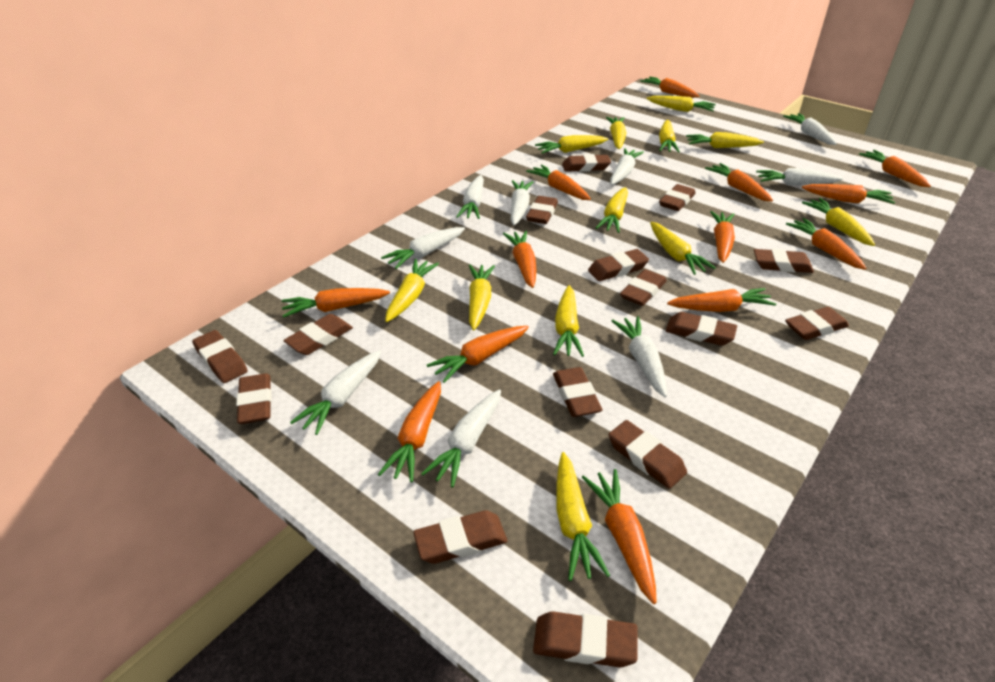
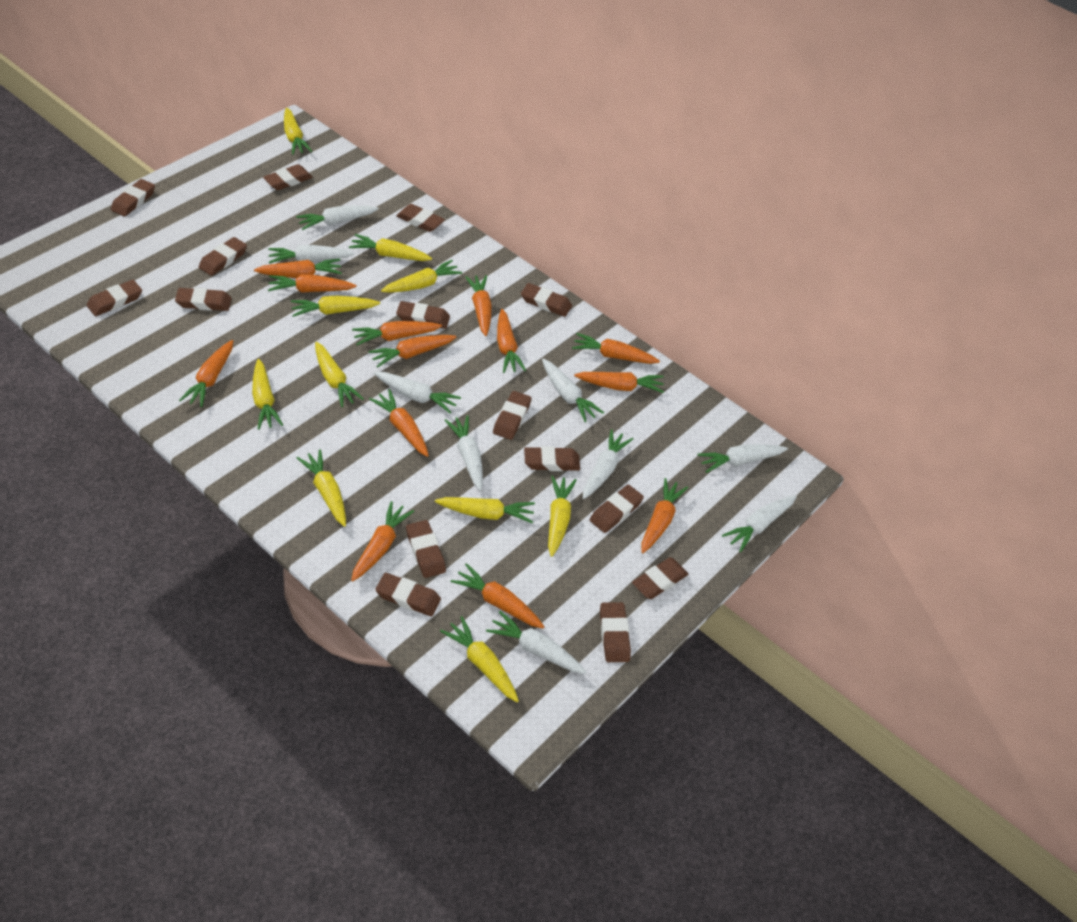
yellow carrot: 12 -> 10

